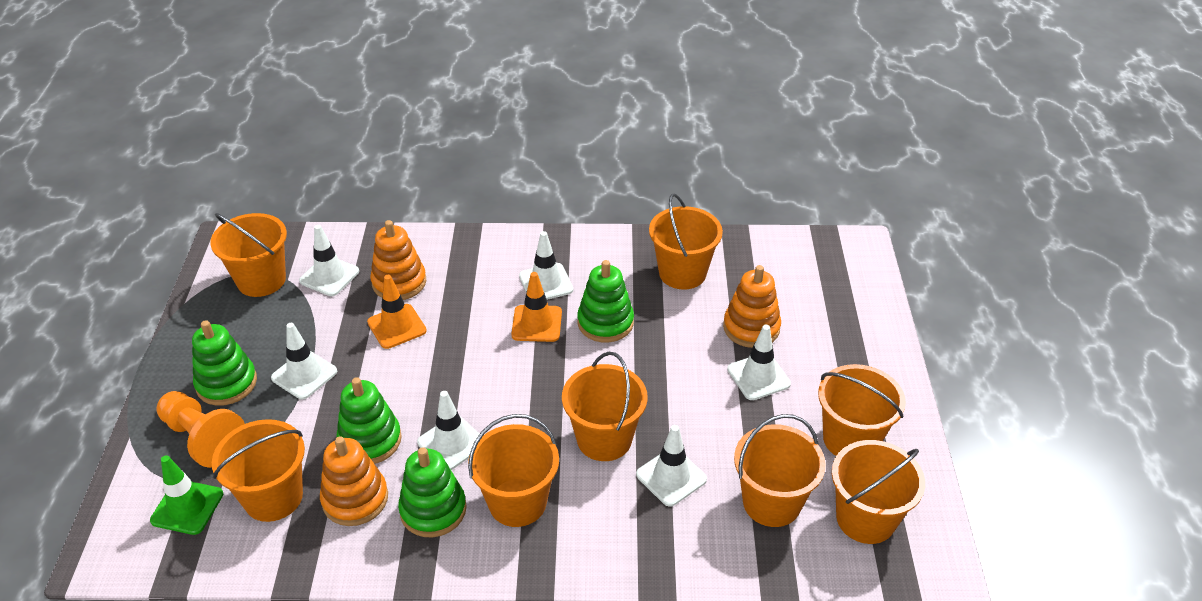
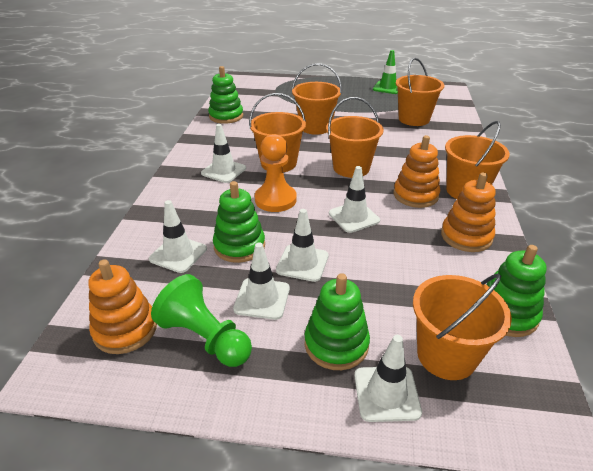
green pawn: 0 -> 1
orange bucket: 8 -> 6
orange traffic cone: 2 -> 0

